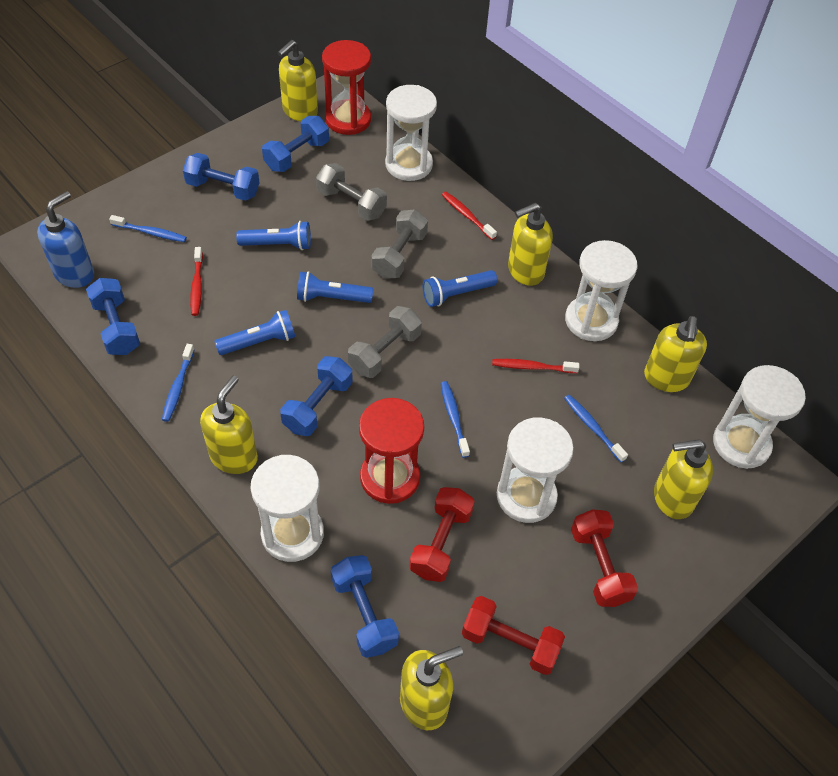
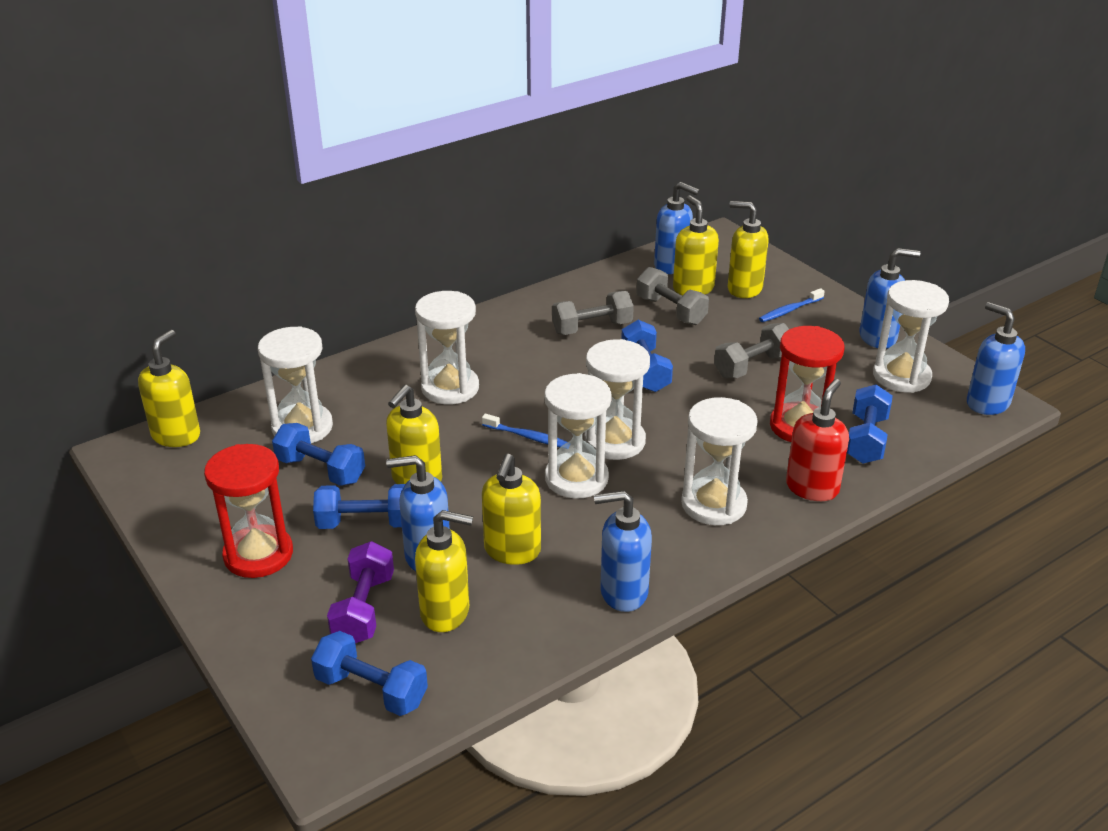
blue flashlight: 4 -> 0
blue soap dispenser: 1 -> 5
blue toothbrush: 4 -> 2
purple dumbbell: 0 -> 1
red dumbbell: 3 -> 0
red soap dispenser: 0 -> 1
red toothbrush: 3 -> 0
white hourglass: 5 -> 6

